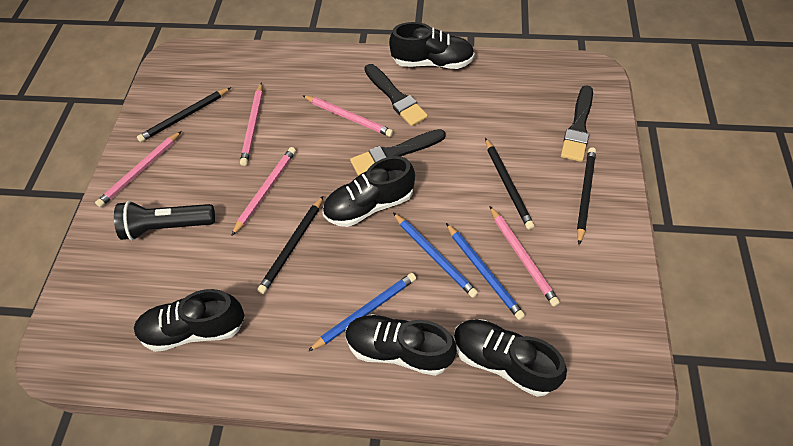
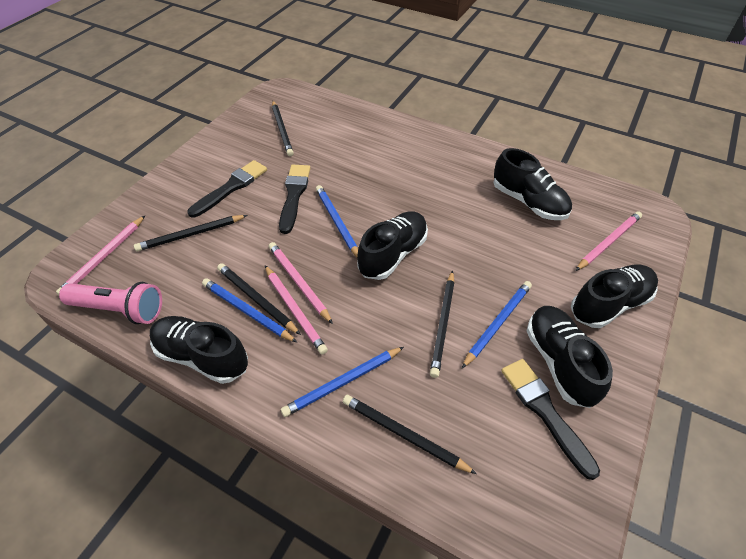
black flashlight: 1 -> 0
black pencil: 4 -> 5
blue pencil: 3 -> 4
pink flashlight: 0 -> 1
pink pencil: 5 -> 4

